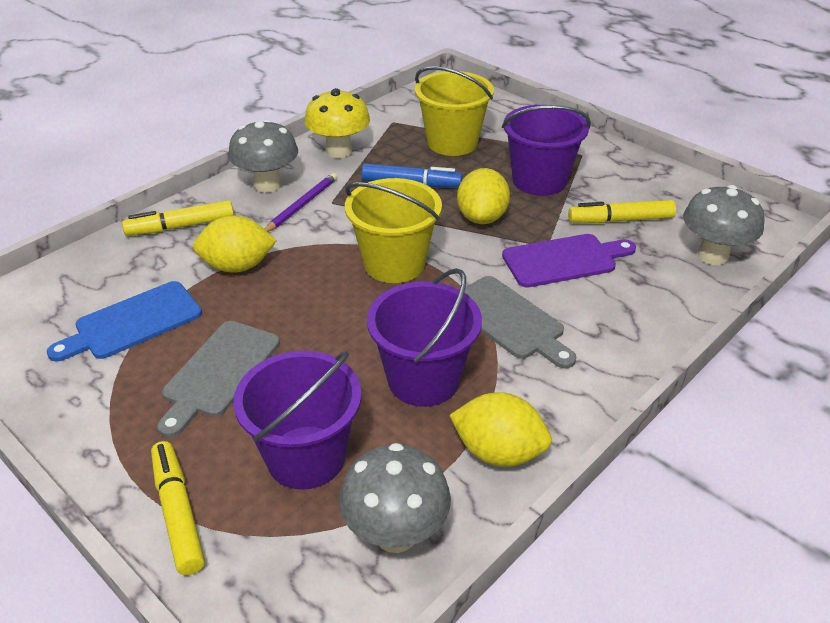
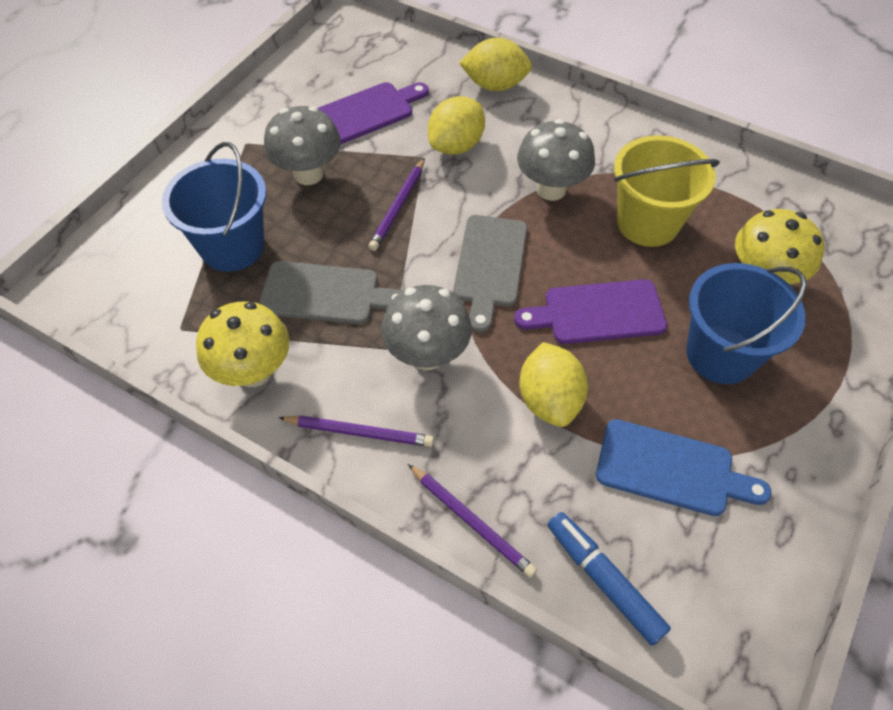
blue bucket: 0 -> 2
purple bucket: 3 -> 0
purple cutting board: 1 -> 2
purple pencil: 1 -> 3
yellow bucket: 2 -> 1
yellow marker: 3 -> 0
yellow mushroom: 1 -> 2

